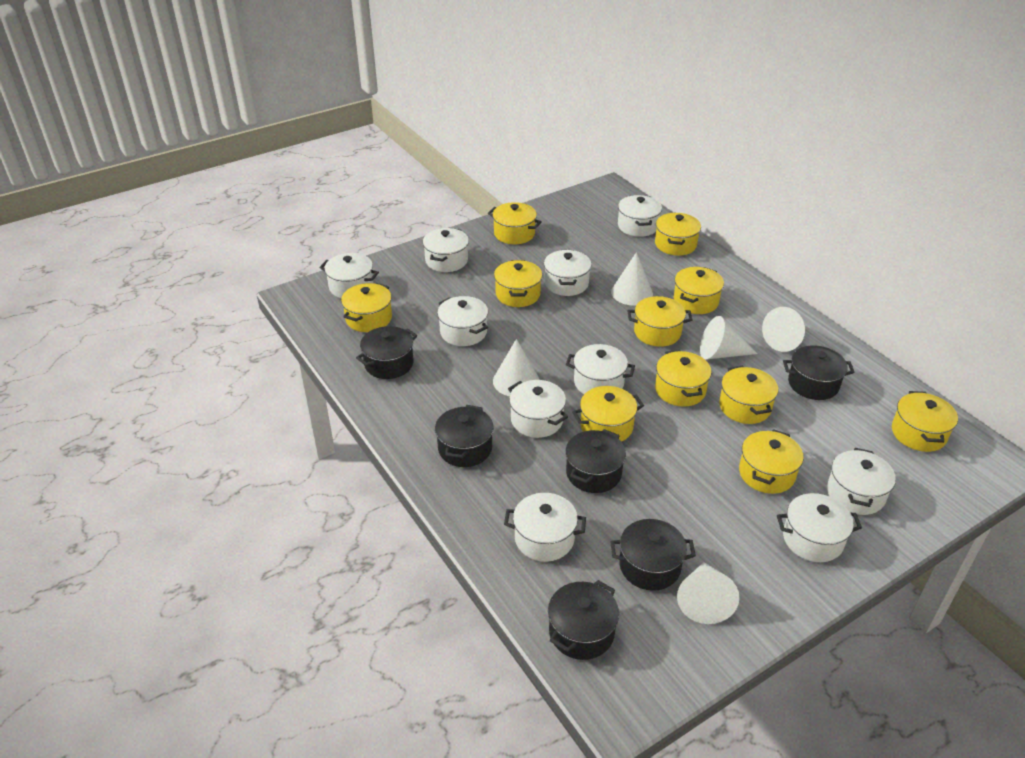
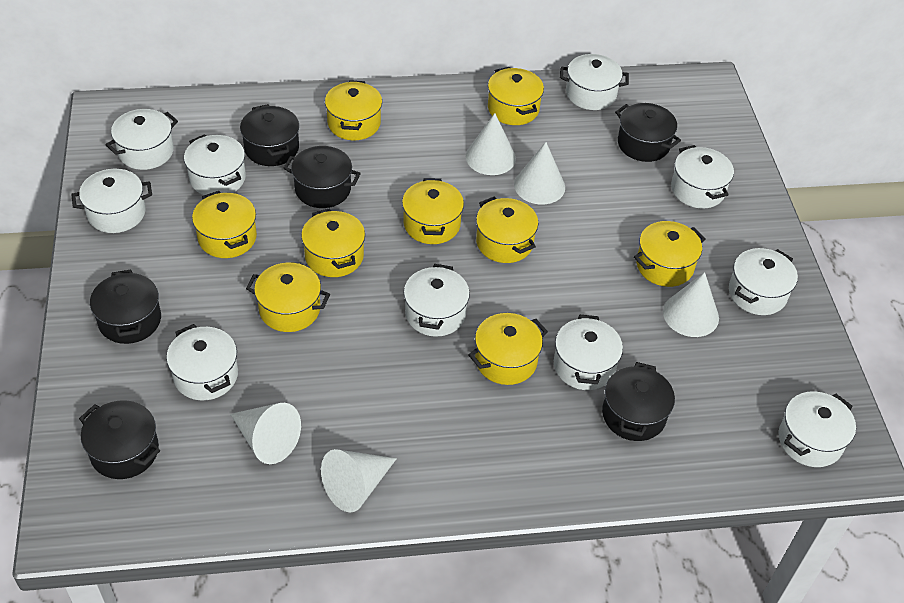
yellow pot: 11 -> 9

